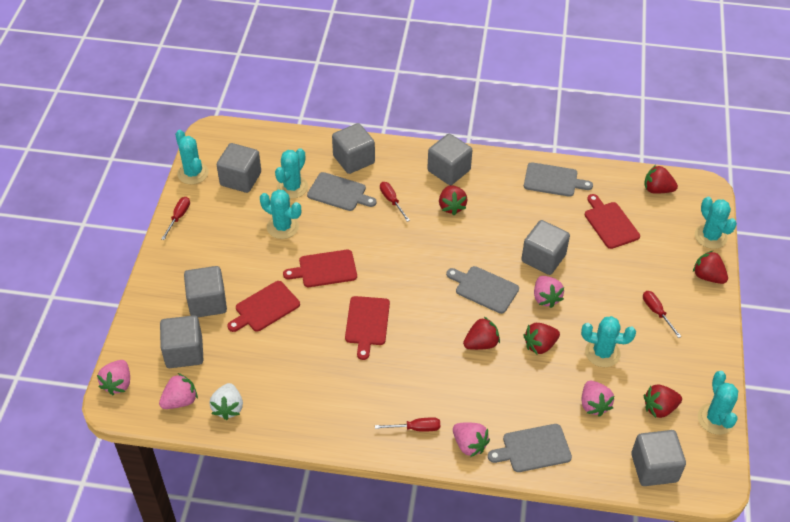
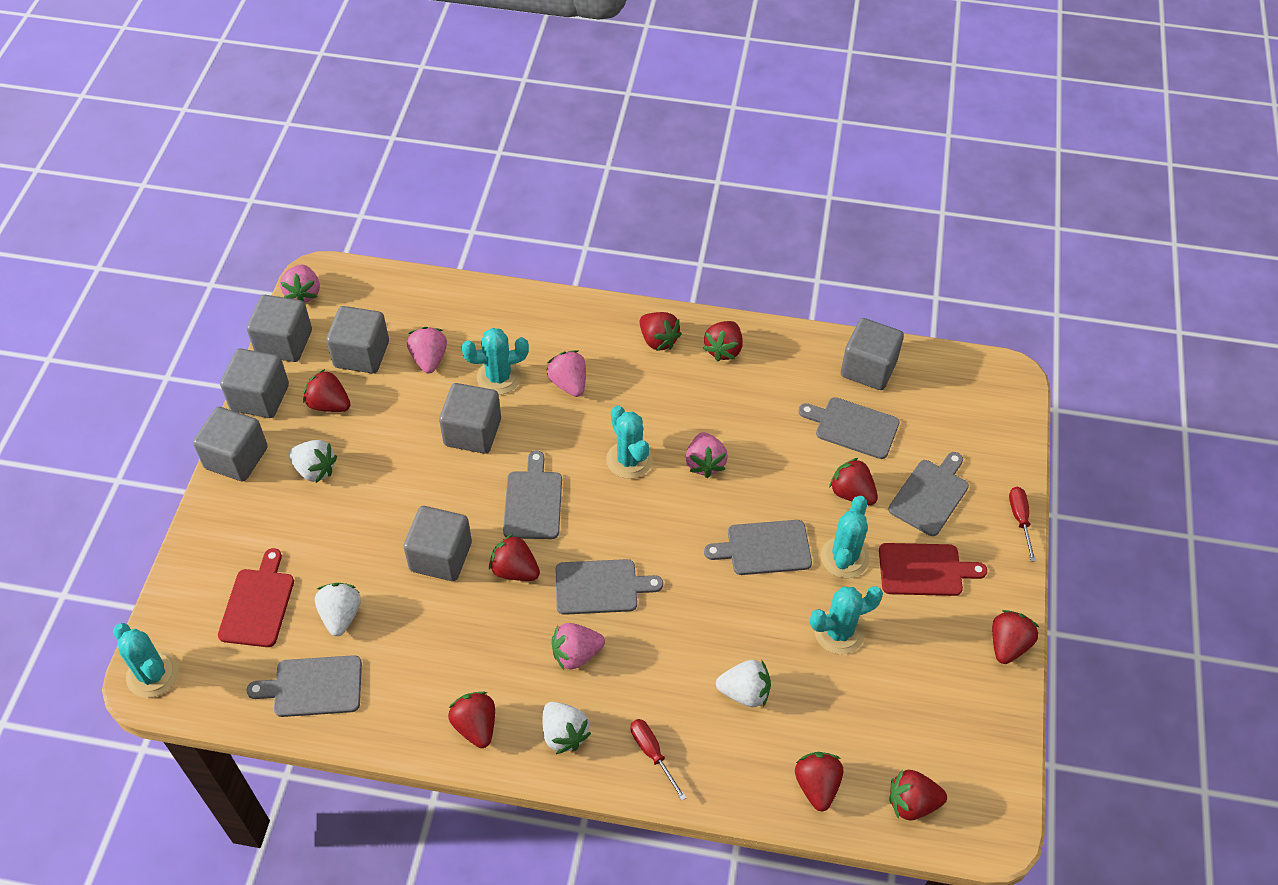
grey cutting board: 4 -> 6
red cutting board: 4 -> 2
red screwdriver: 4 -> 2
red strawberry: 6 -> 9
turquoise cactus: 6 -> 5
white strawberry: 1 -> 4

